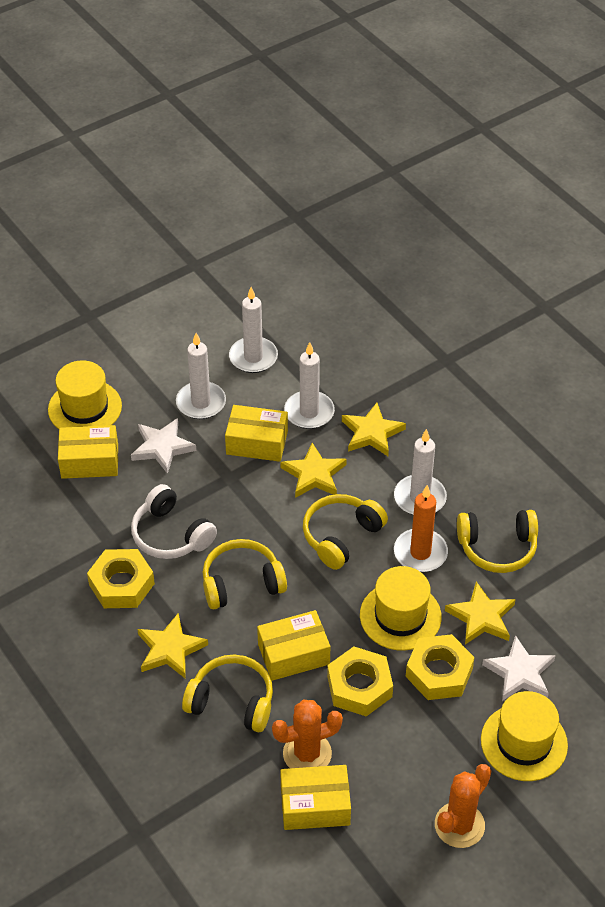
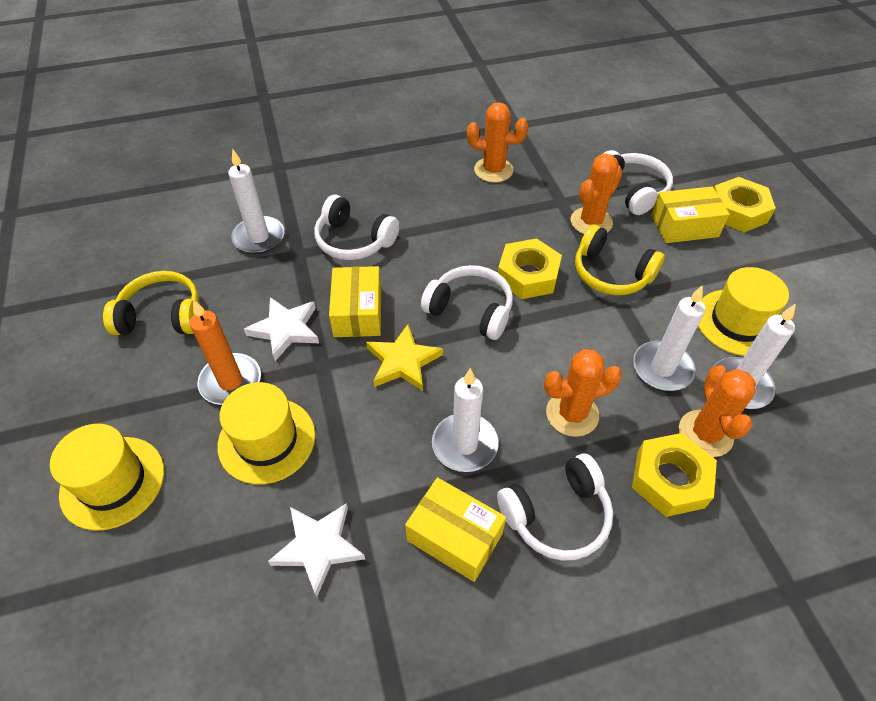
orange cactus: 2 -> 4
white headphones: 1 -> 4
yellow box: 4 -> 3
yellow headphones: 4 -> 2
yellow star: 4 -> 1

